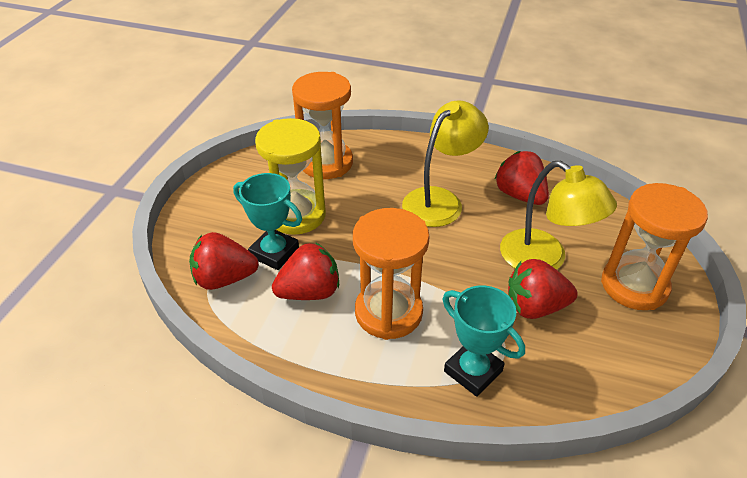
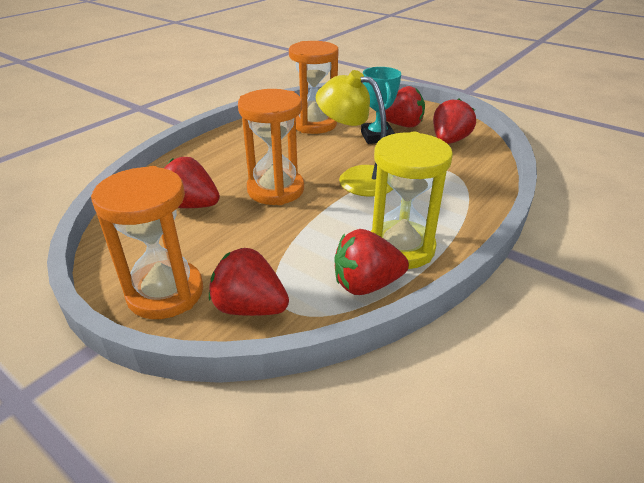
red strawberry: 4 -> 5
turquoise trophy: 2 -> 1
yellow lamp: 2 -> 1

